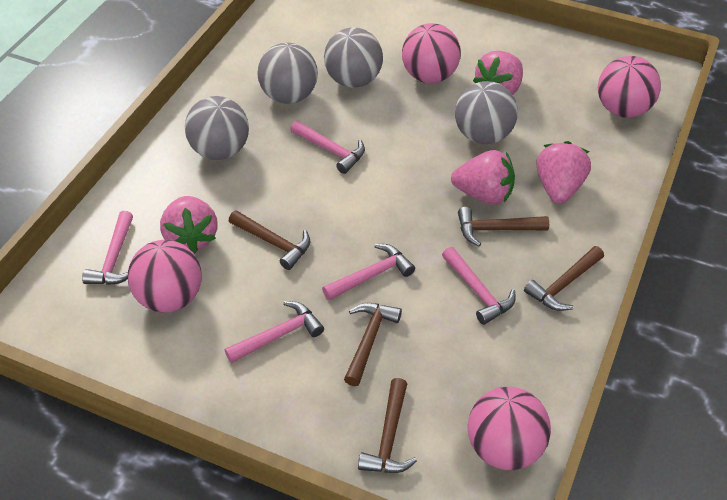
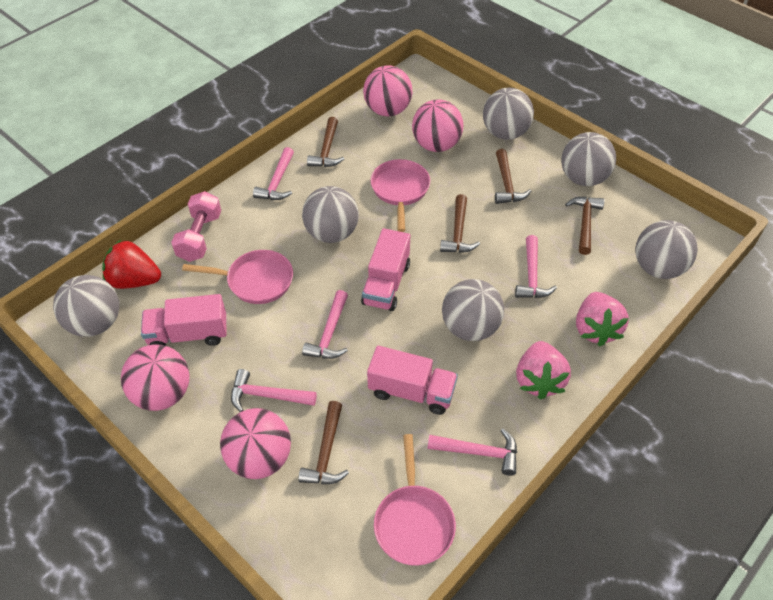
grey ball: 4 -> 6
pink dumbbell: 0 -> 1
pink pan: 0 -> 3
pink strawberry: 4 -> 2
pink truck: 0 -> 3
red strawberry: 0 -> 1

